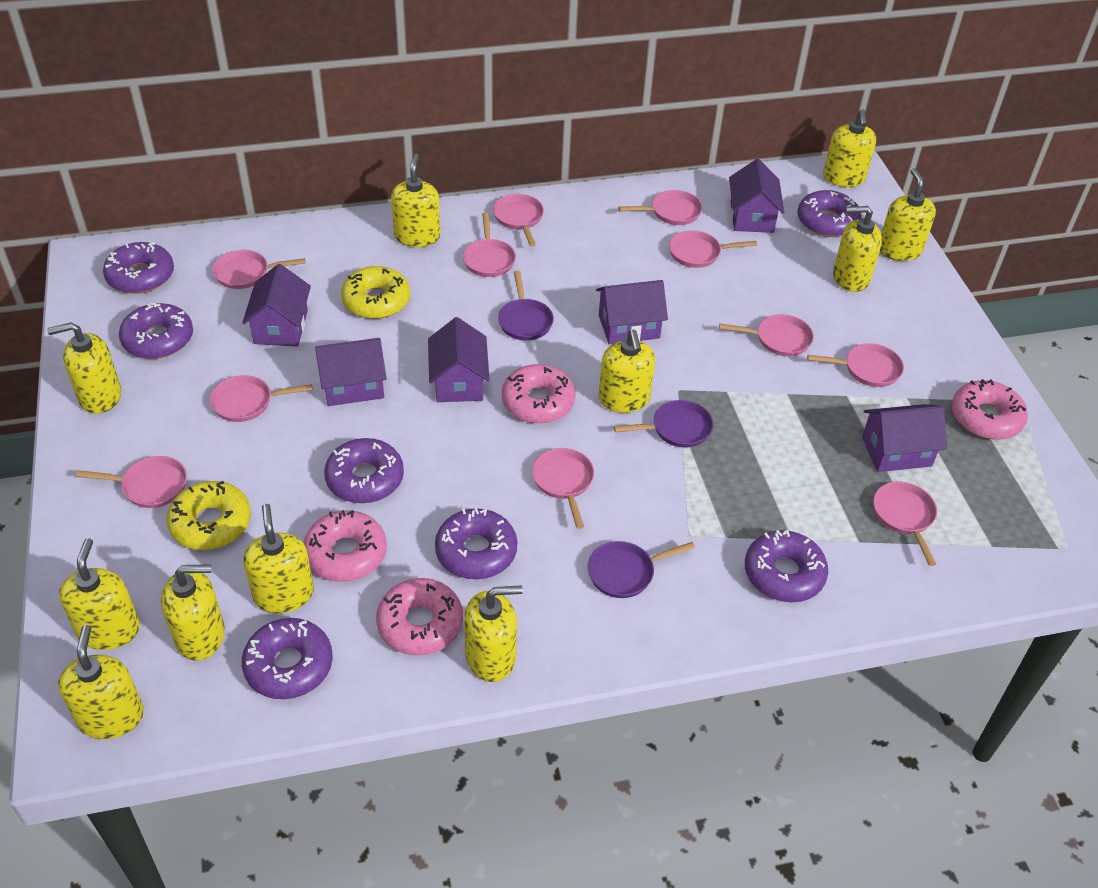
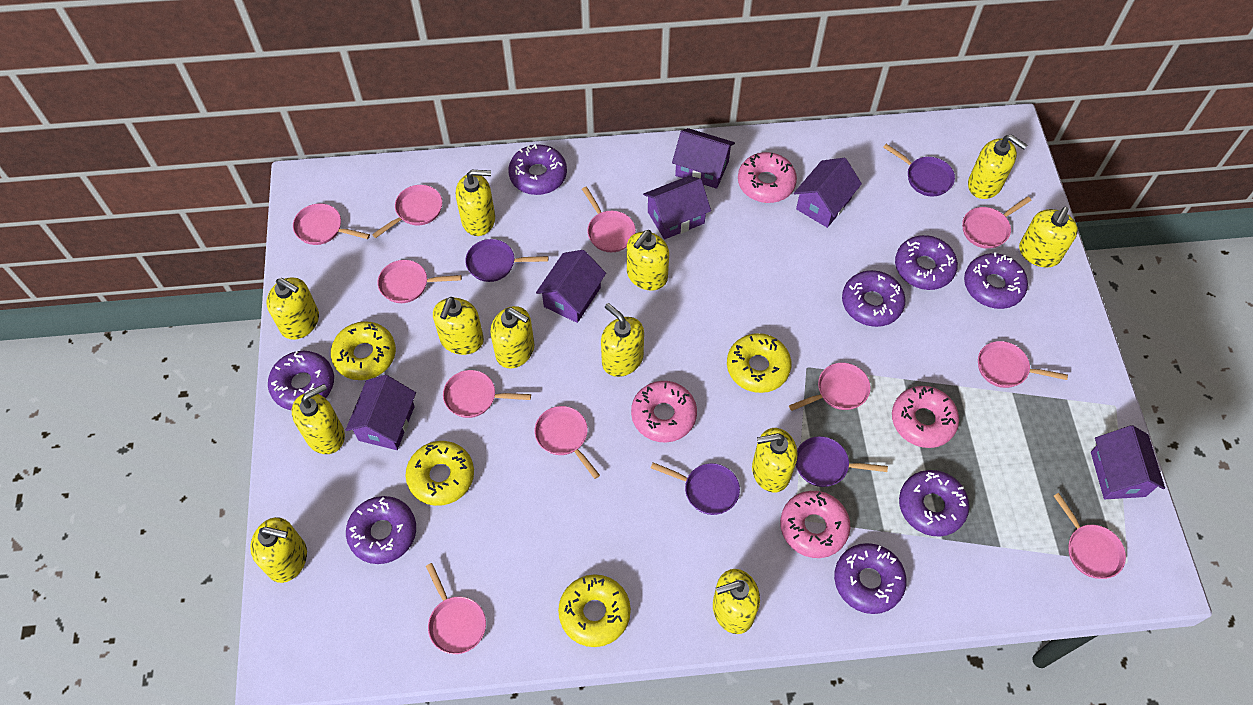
purple donut: 7 -> 8
purple pan: 3 -> 4
yellow donut: 2 -> 4
yellow soap dispenser: 11 -> 12

